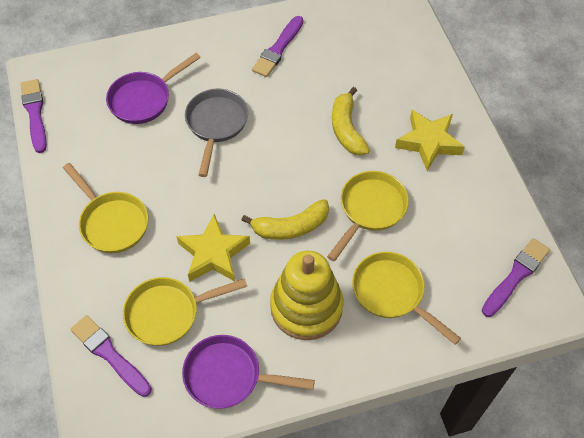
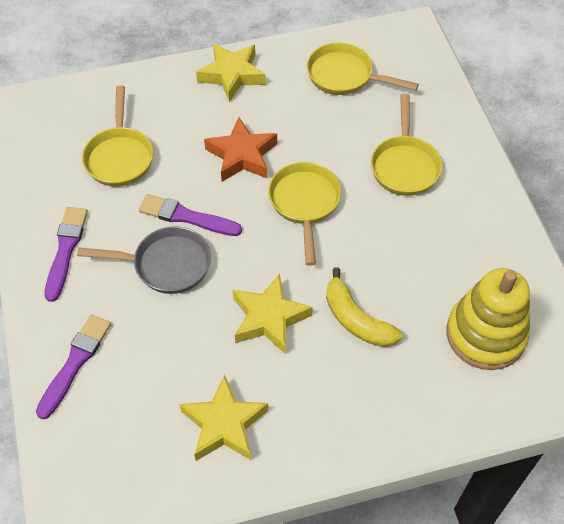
orange star: 0 -> 1
purple brush: 4 -> 3
purple pan: 2 -> 0
yellow banana: 2 -> 1
yellow star: 2 -> 3

